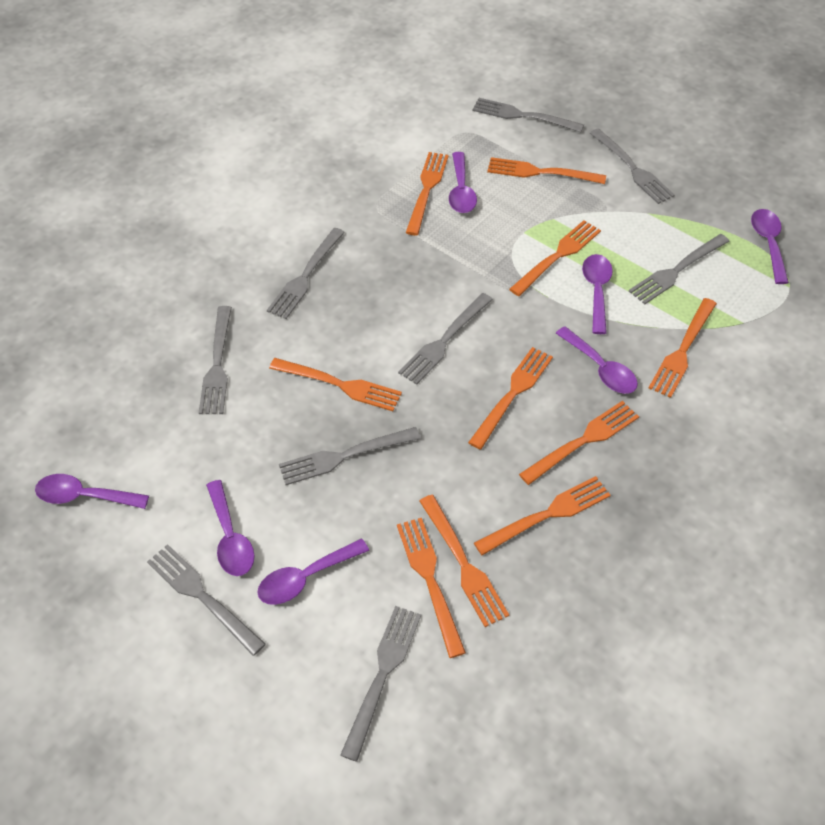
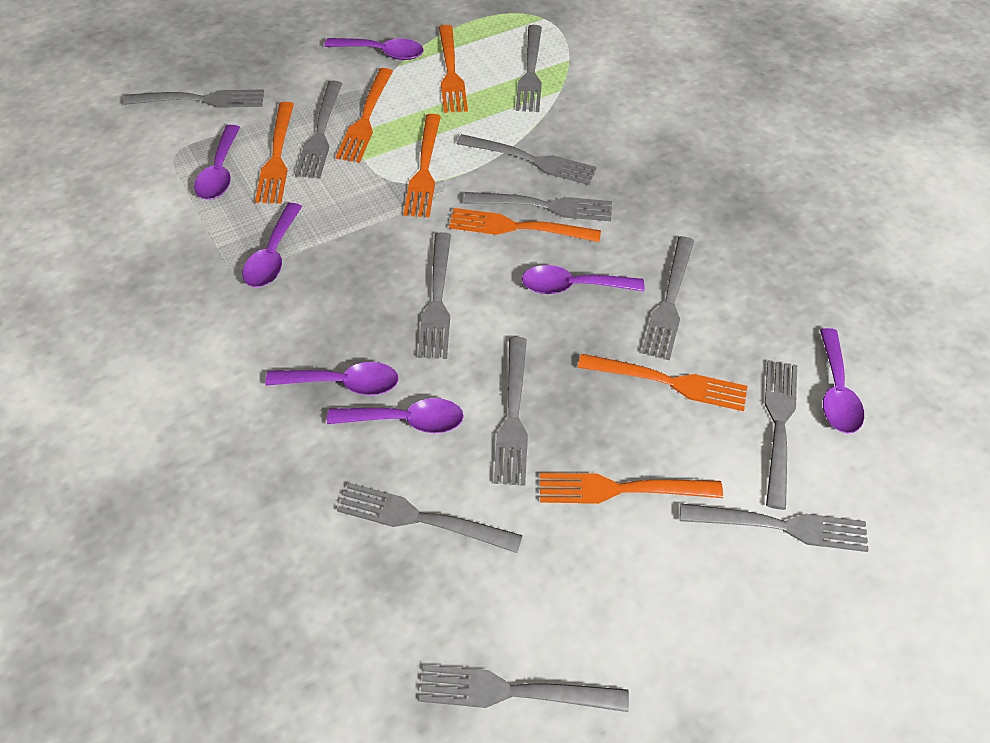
grey fork: 9 -> 12
orange fork: 10 -> 7

